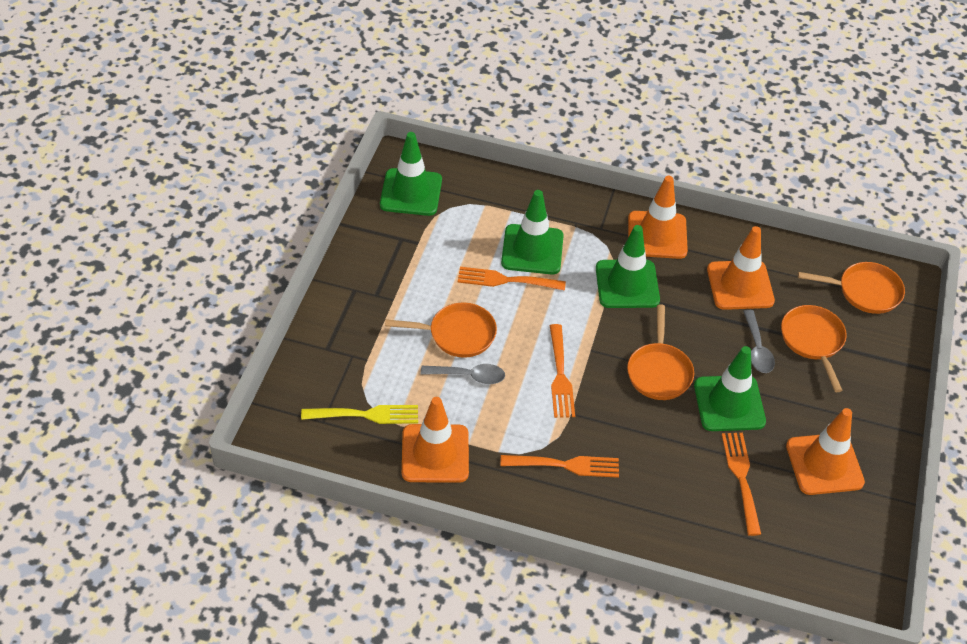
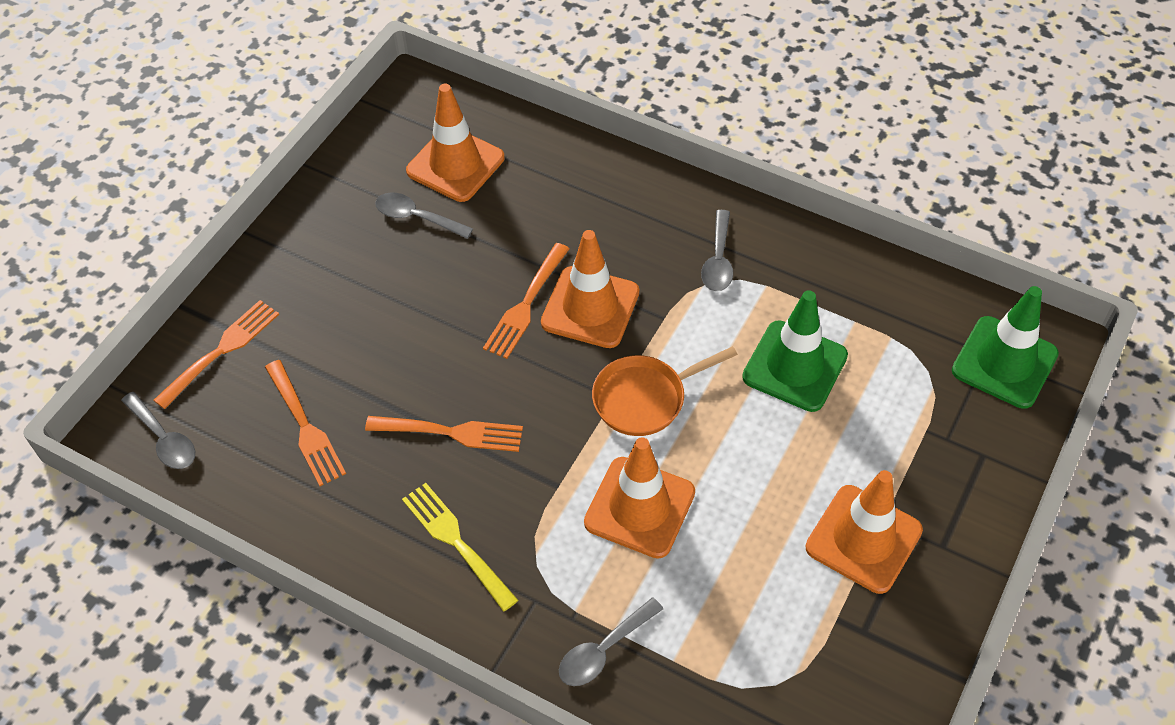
green traffic cone: 4 -> 2
grey spoon: 2 -> 4
orange pan: 4 -> 1

